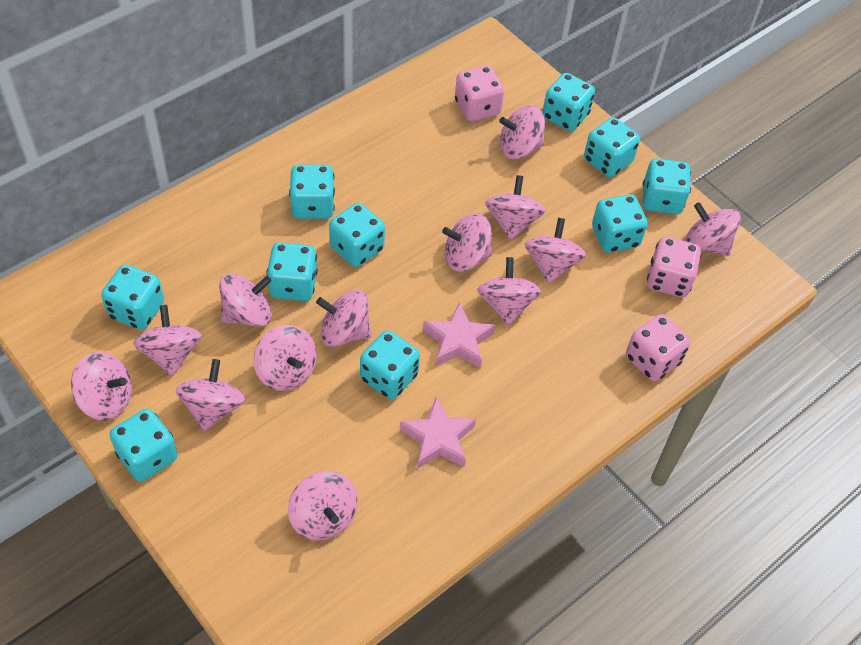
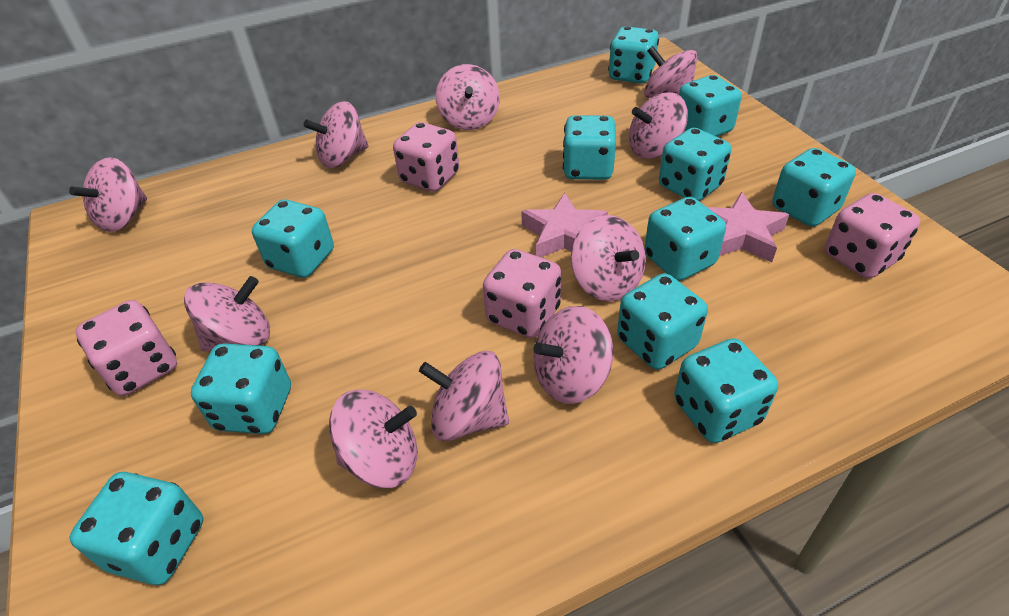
pink dice: 3 -> 4
pink spinning top: 13 -> 10
turquoise dice: 10 -> 11

